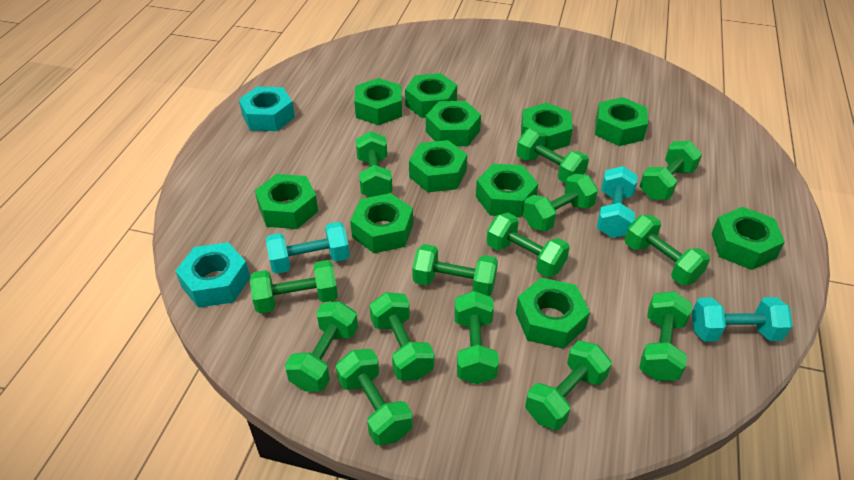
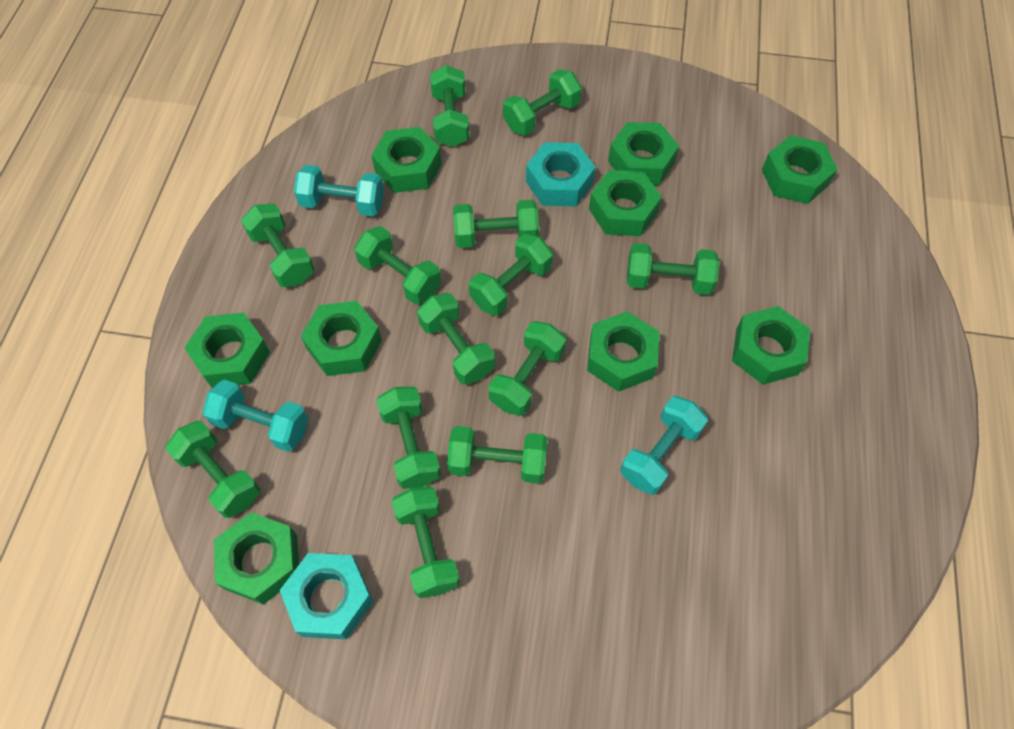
green dumbbell: 14 -> 13
green nut: 11 -> 9

